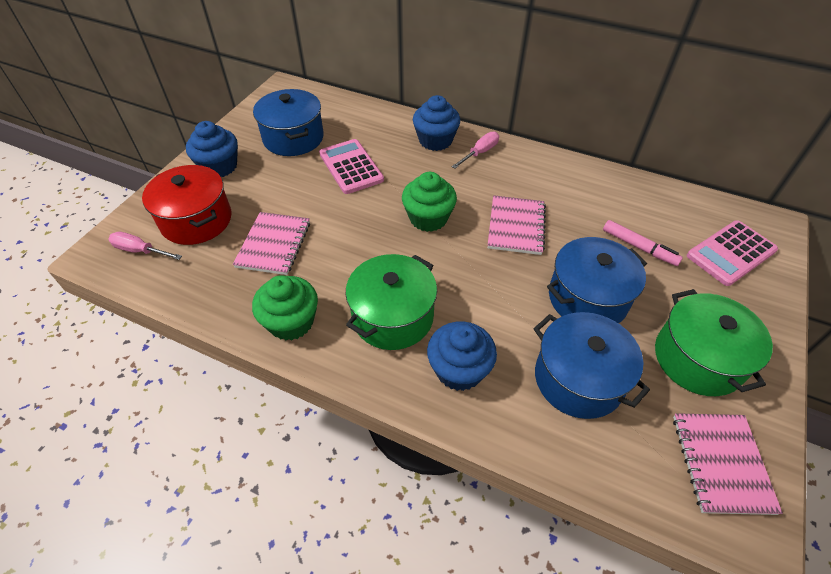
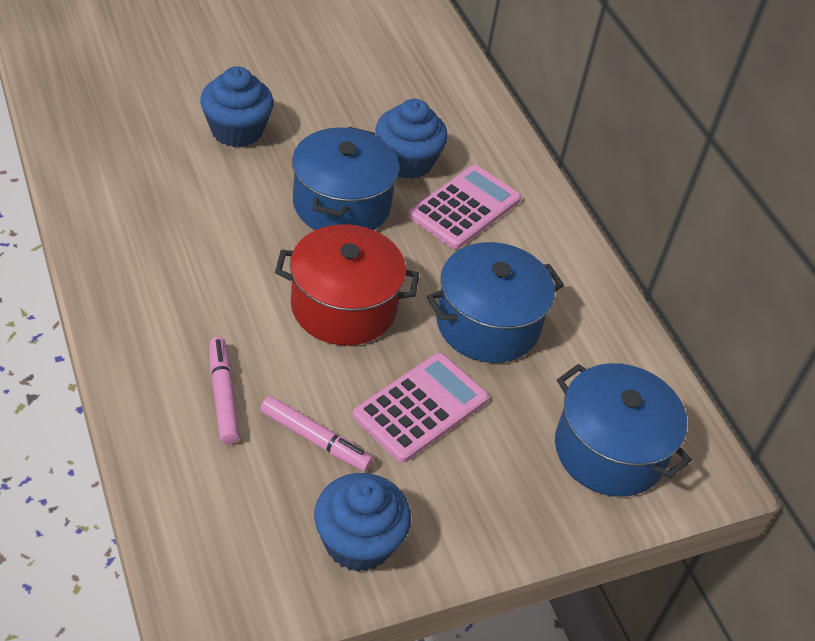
green cupcake: 2 -> 0
green pot: 2 -> 0
pink marker: 1 -> 2
pink notebook: 3 -> 0
pink screwdriver: 2 -> 0

